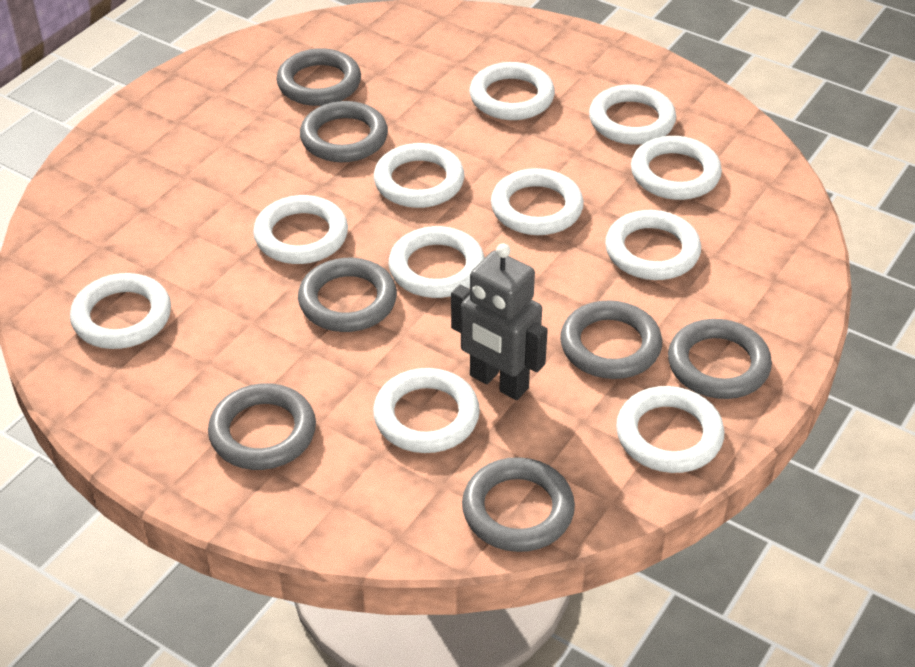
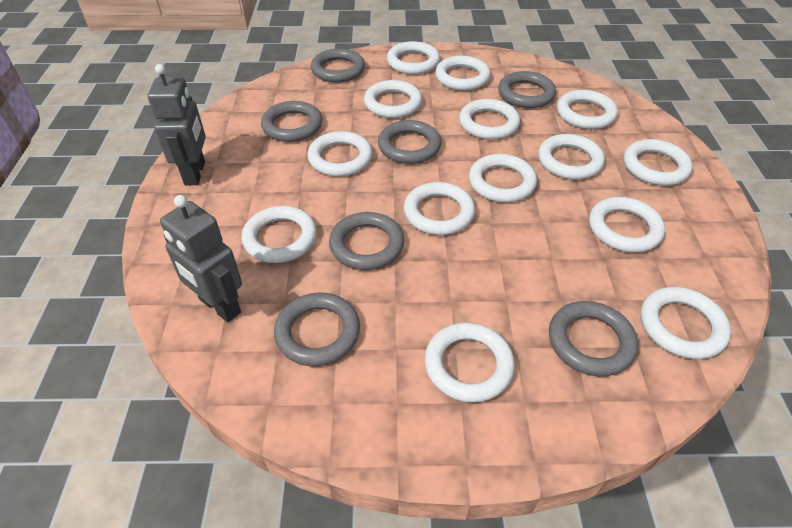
grey robot: 1 -> 2
white ring: 11 -> 14

